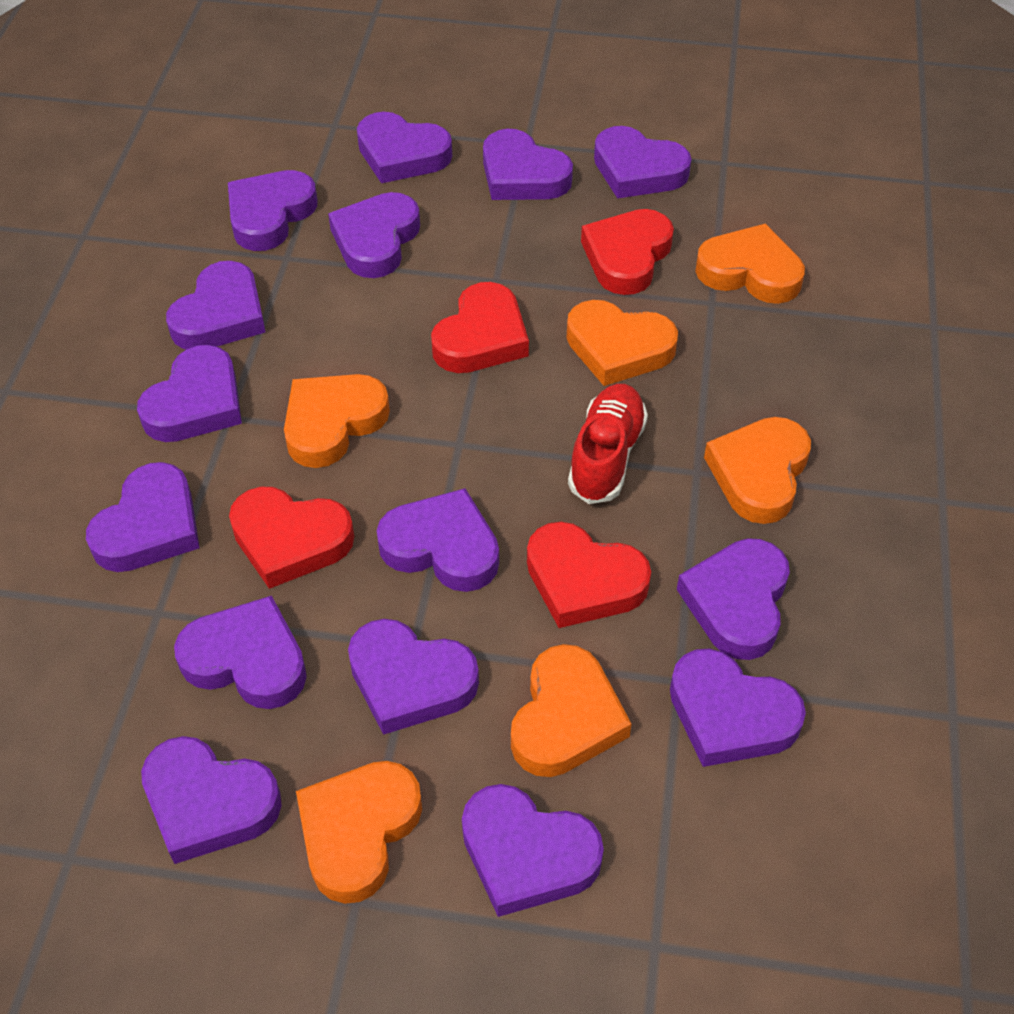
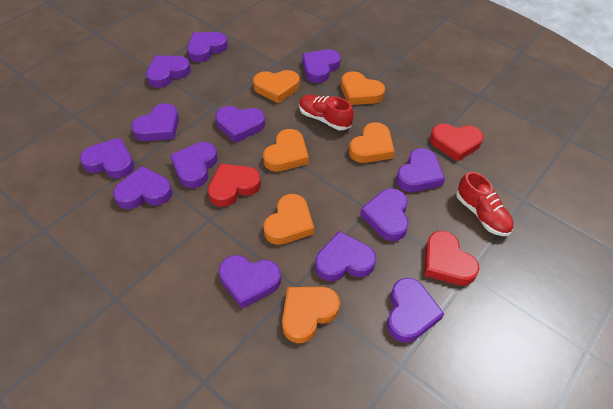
purple heart: 15 -> 13
red heart: 4 -> 3
red shoe: 1 -> 2

